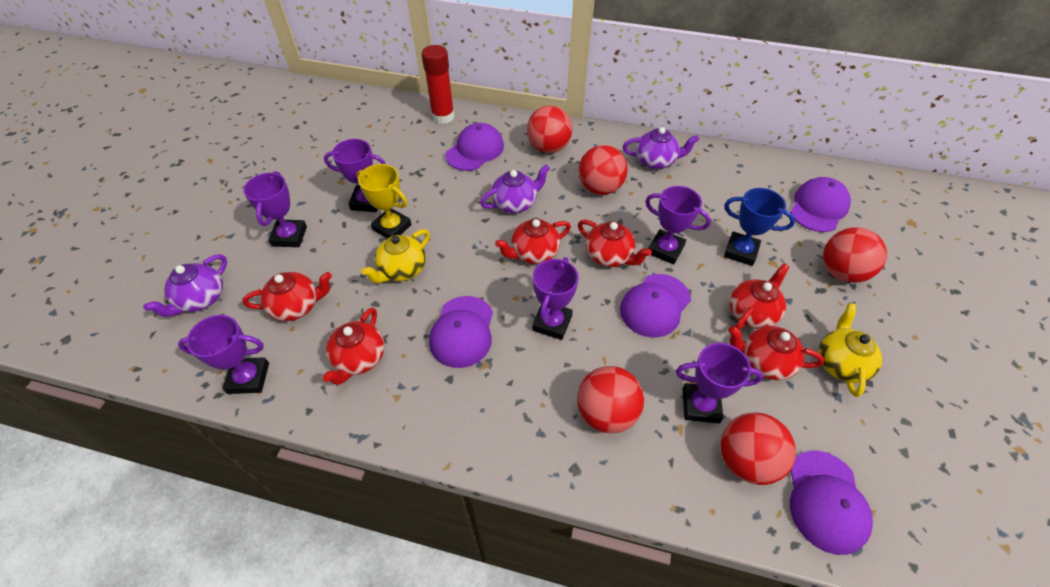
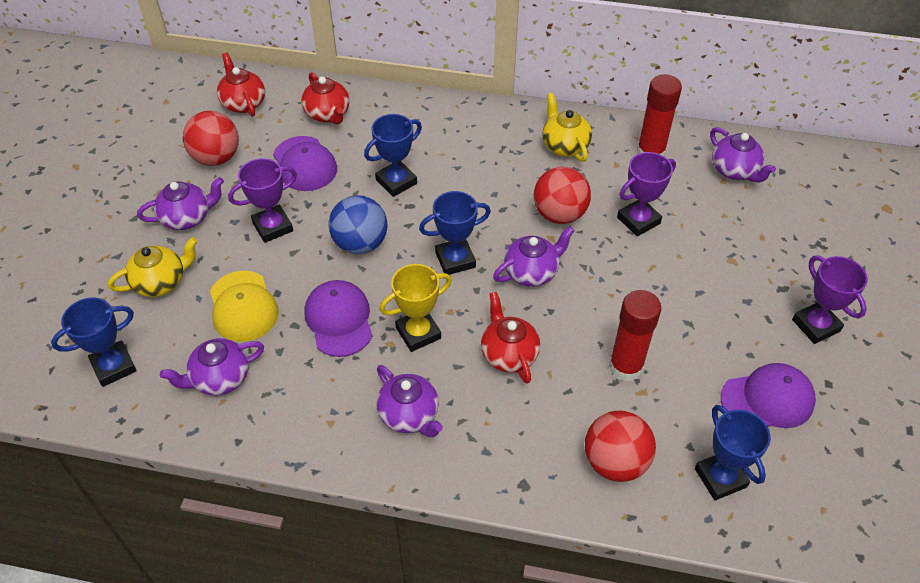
blue ball: 0 -> 1
blue trophy: 1 -> 4
purple cap: 5 -> 3
purple teapot: 3 -> 5
purple trophy: 6 -> 3
red ball: 5 -> 3
red glue stick: 1 -> 2
red teapot: 6 -> 3
yellow cap: 0 -> 1

